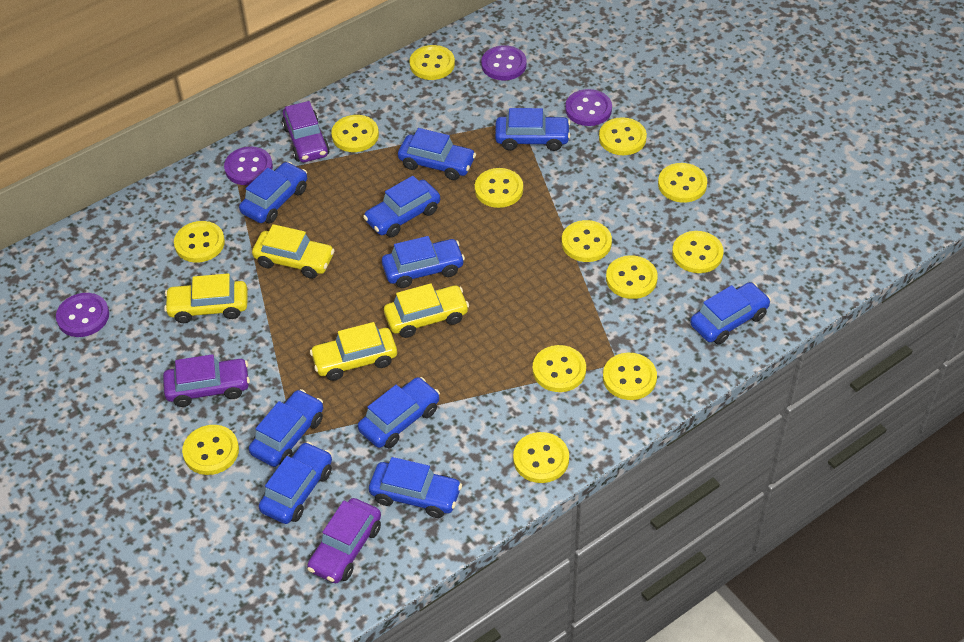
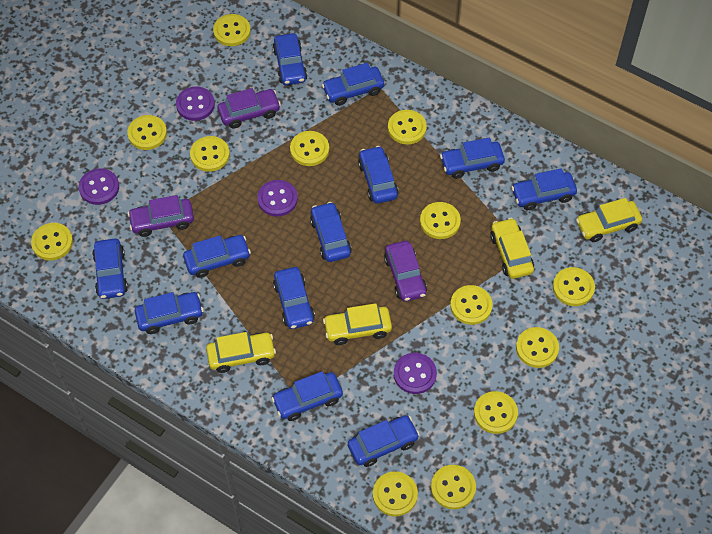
blue car: 10 -> 12

